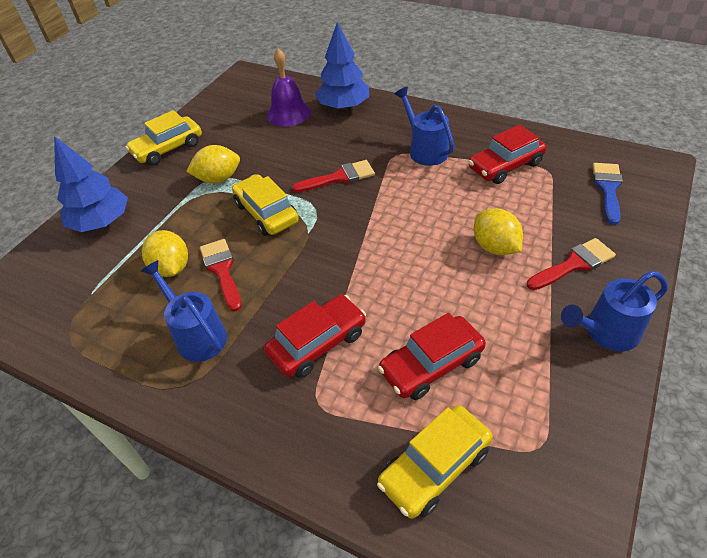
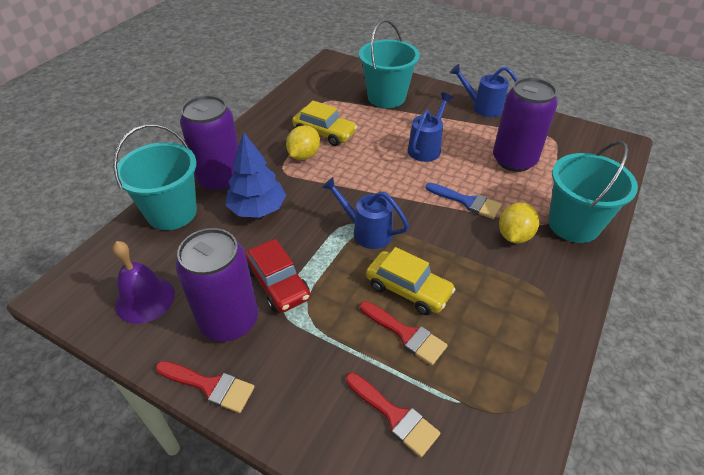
blue tree: 2 -> 1
purple can: 0 -> 3
red car: 3 -> 1
turquoise bucket: 0 -> 3
yellow car: 3 -> 2
yellow lemon: 3 -> 2

